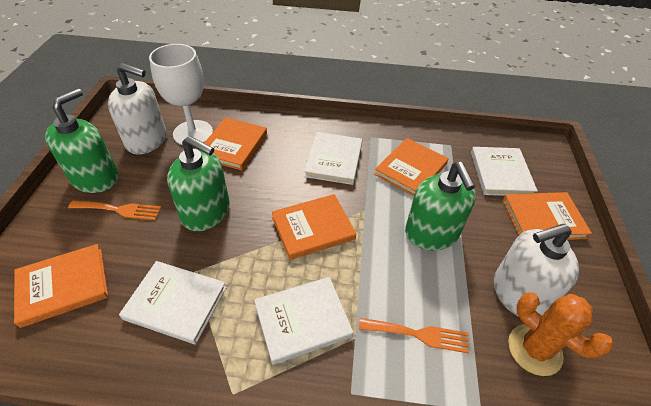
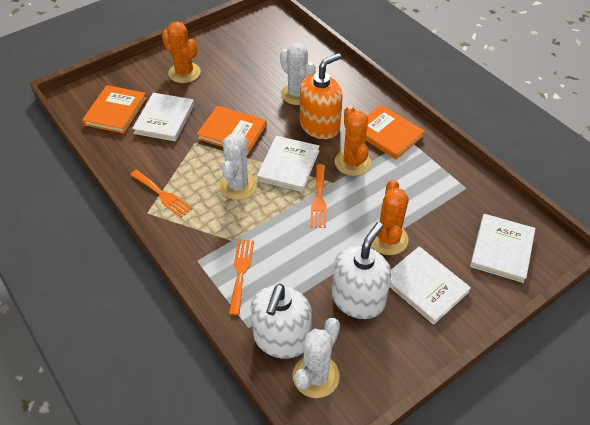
green soap dispenser: 3 -> 0
orange book: 5 -> 3
orange cactus: 1 -> 3
orange fork: 2 -> 3
orange soap dispenser: 0 -> 1
white cactus: 0 -> 3
white goblet: 1 -> 0

